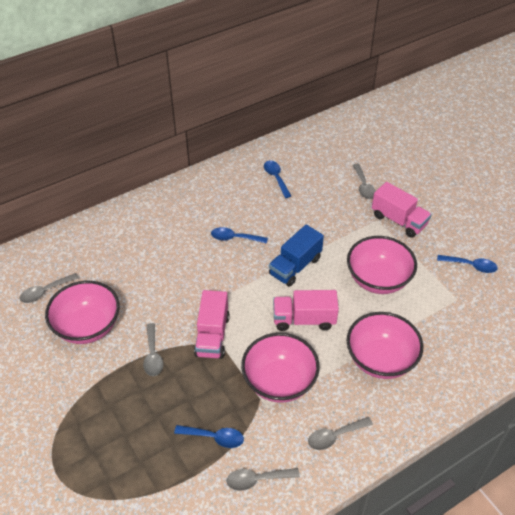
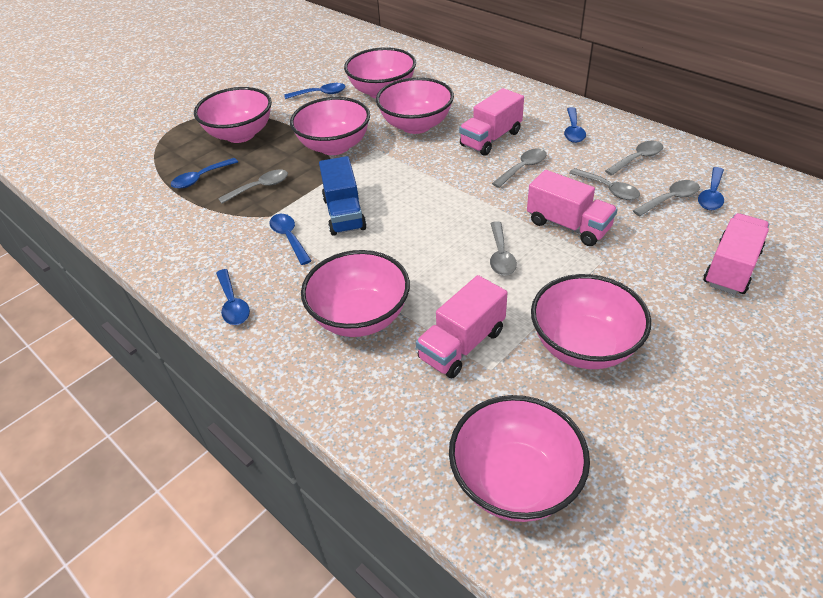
blue spoon: 4 -> 6
grey spoon: 5 -> 6
pink bowl: 4 -> 7
pink truck: 3 -> 4

